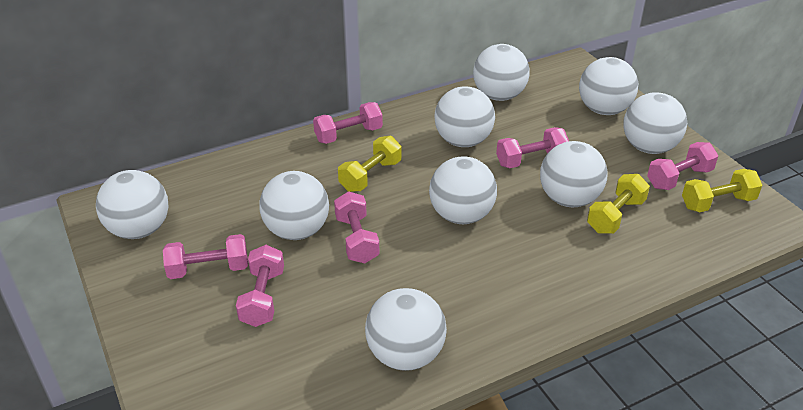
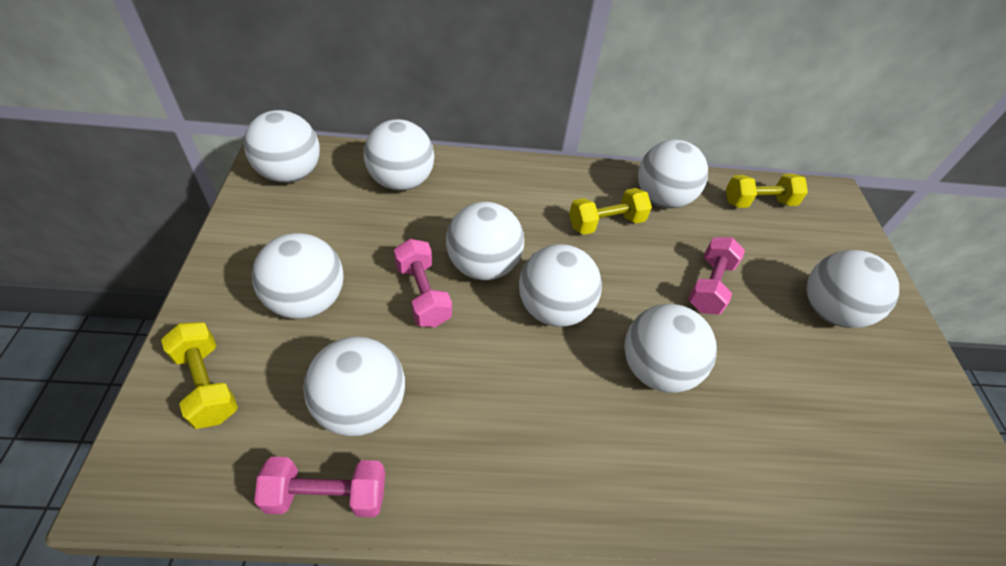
pink dumbbell: 6 -> 3

